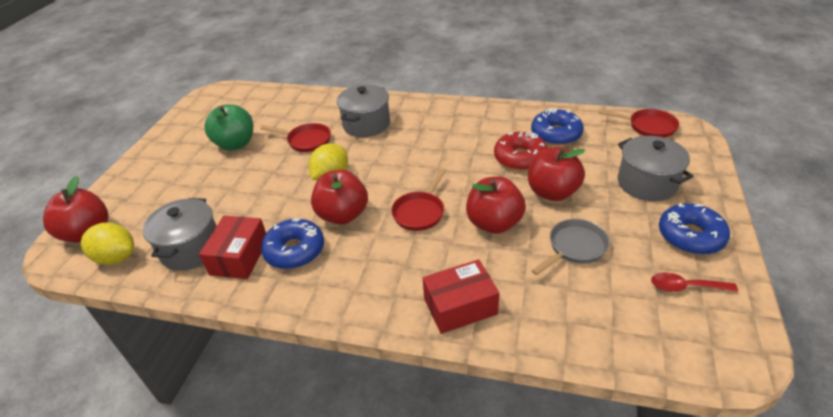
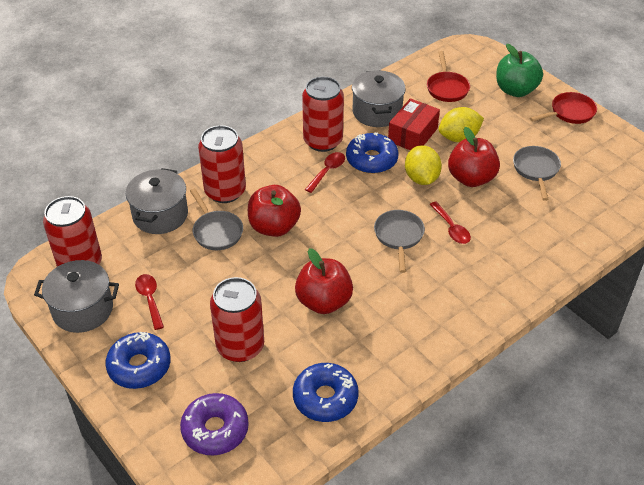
grey pan: 1 -> 3
purple donut: 0 -> 1
red apple: 4 -> 3
red box: 2 -> 1
red can: 0 -> 4
red donut: 1 -> 0
red pan: 3 -> 2
red spoon: 1 -> 3

